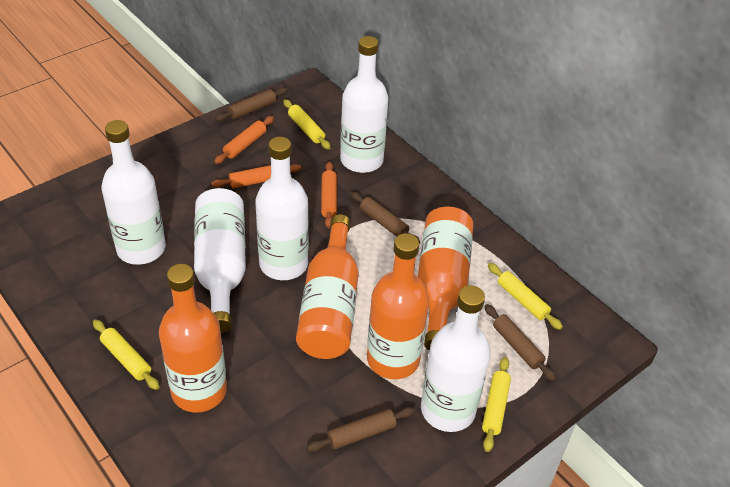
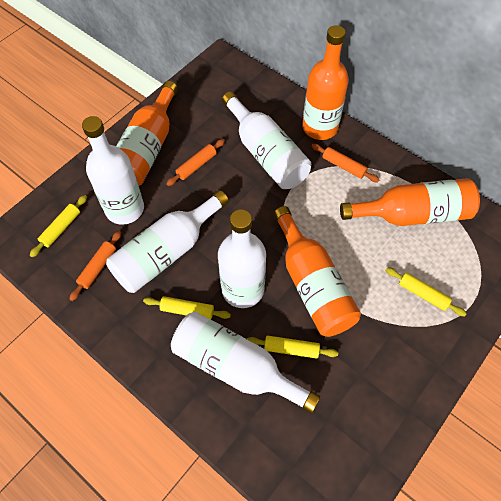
brown rolling pin: 4 -> 0

